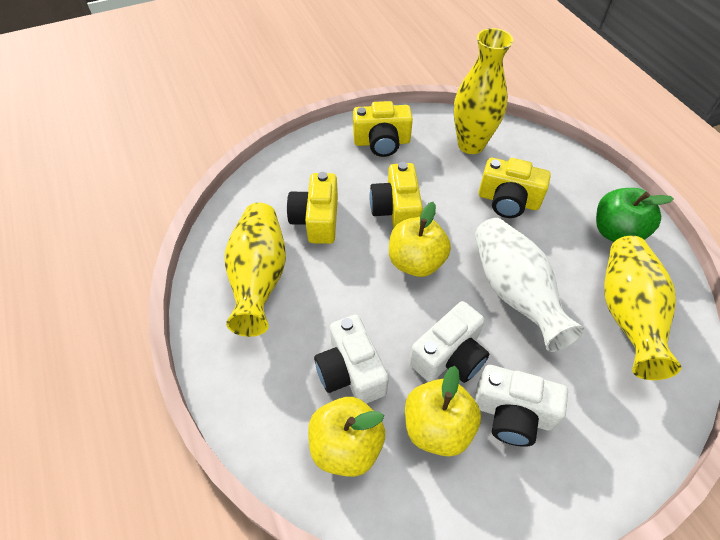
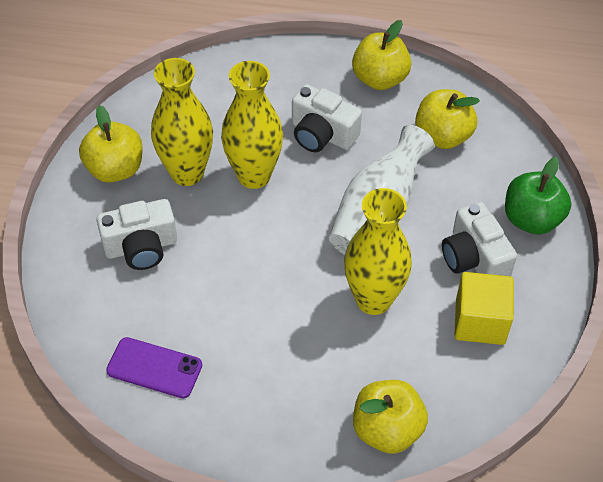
purple phone: 0 -> 1
yellow apple: 3 -> 4
yellow camera: 4 -> 0
yellow cube: 0 -> 1

